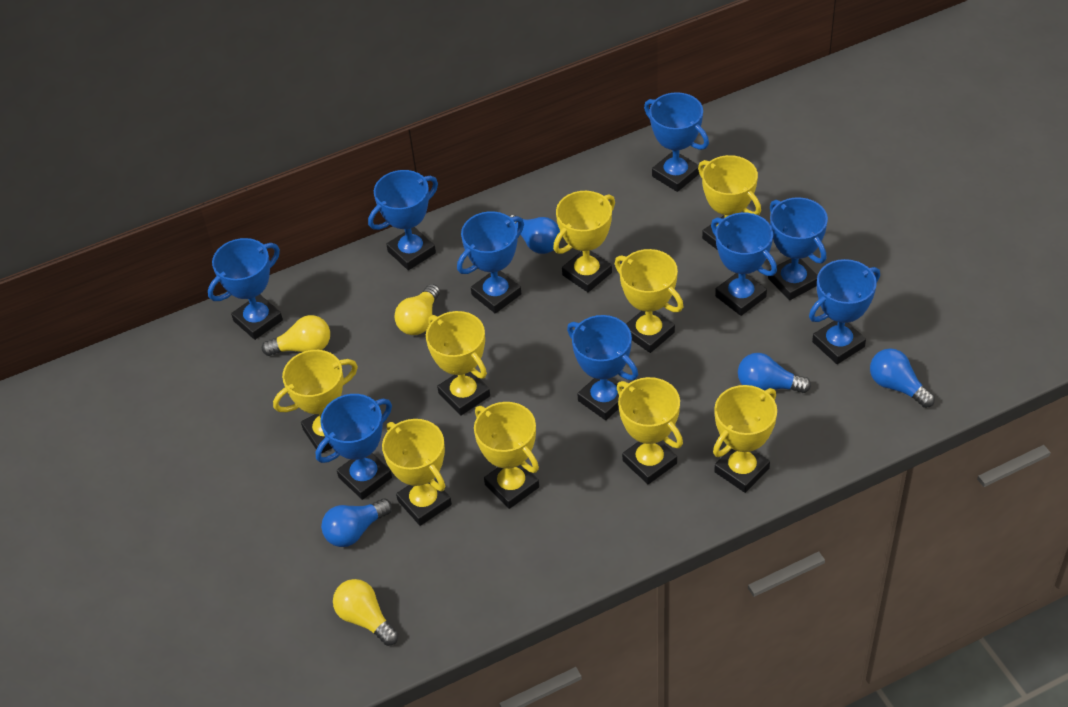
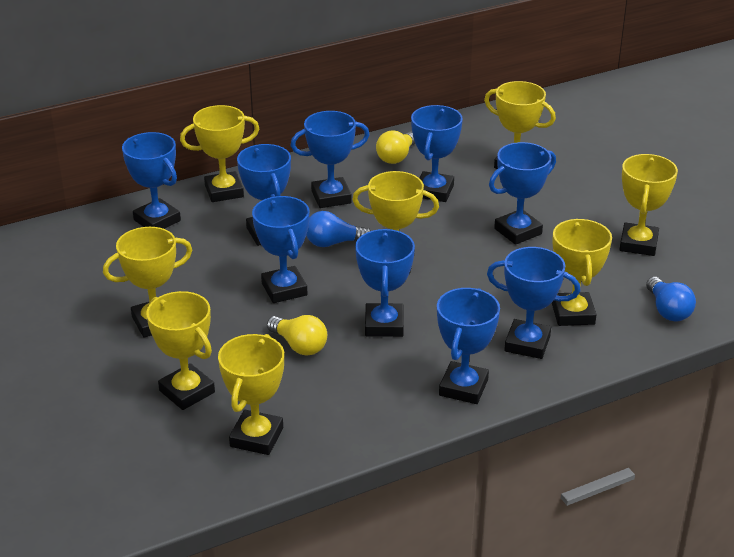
blue light bulb: 4 -> 2
yellow light bulb: 3 -> 2
yellow trophy: 9 -> 8

